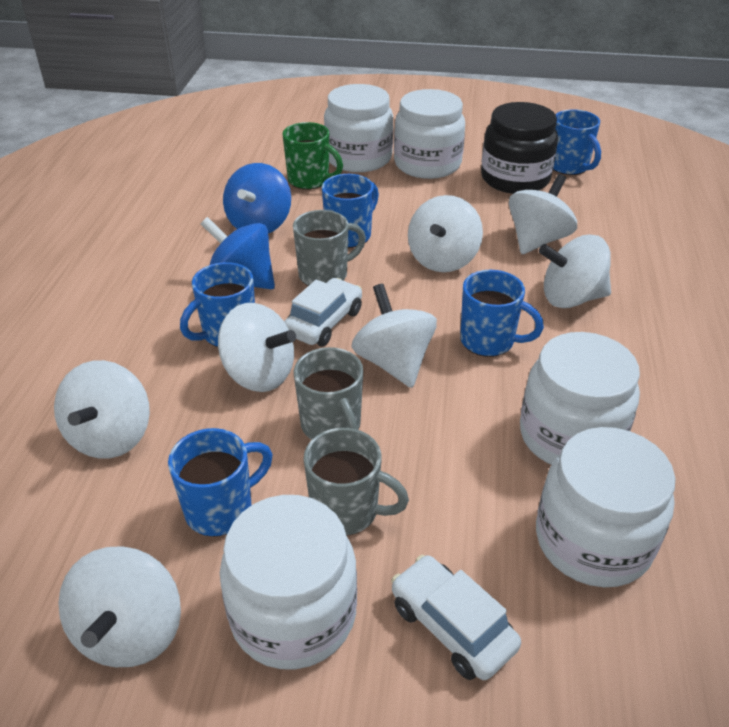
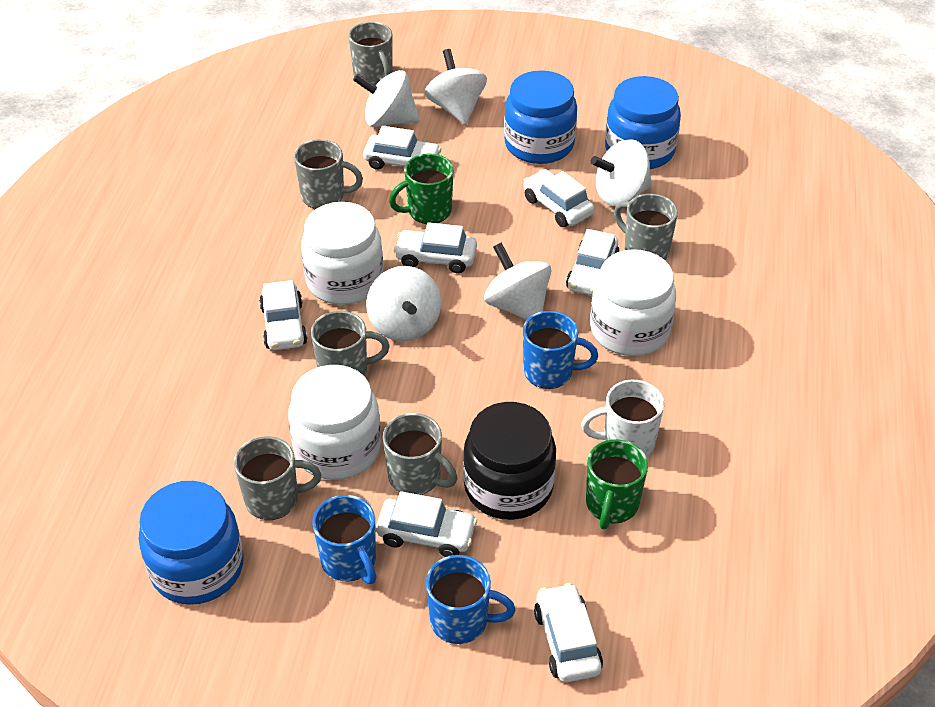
blue jar: 0 -> 3
blue mug: 5 -> 3
blue spinning top: 2 -> 0
green mug: 1 -> 2
grey mug: 3 -> 6
white car: 2 -> 7
white jar: 5 -> 3
white mug: 0 -> 1
white spinning top: 7 -> 5

